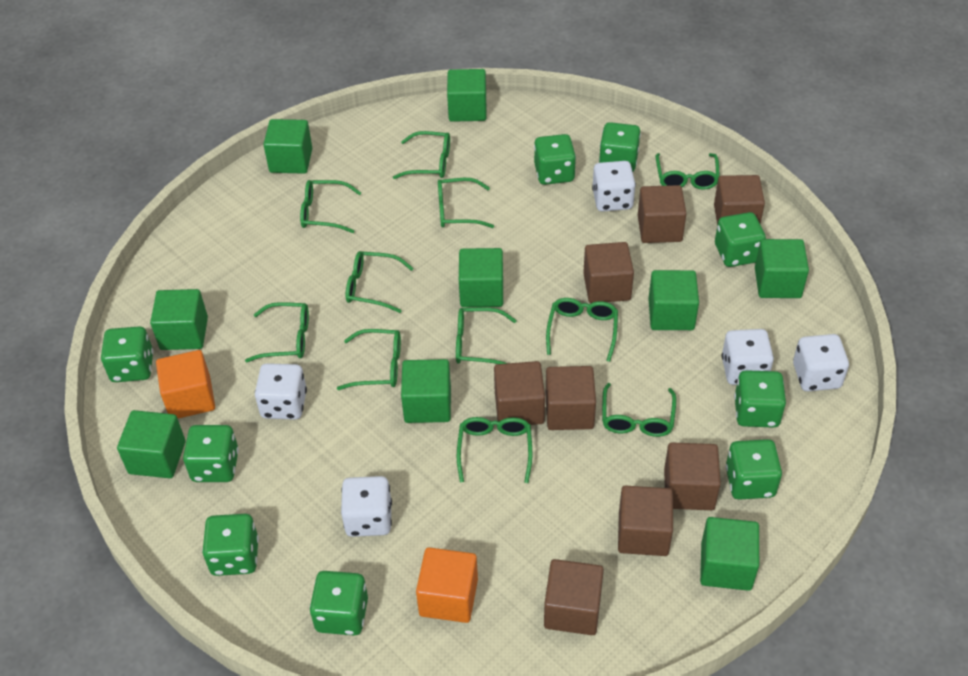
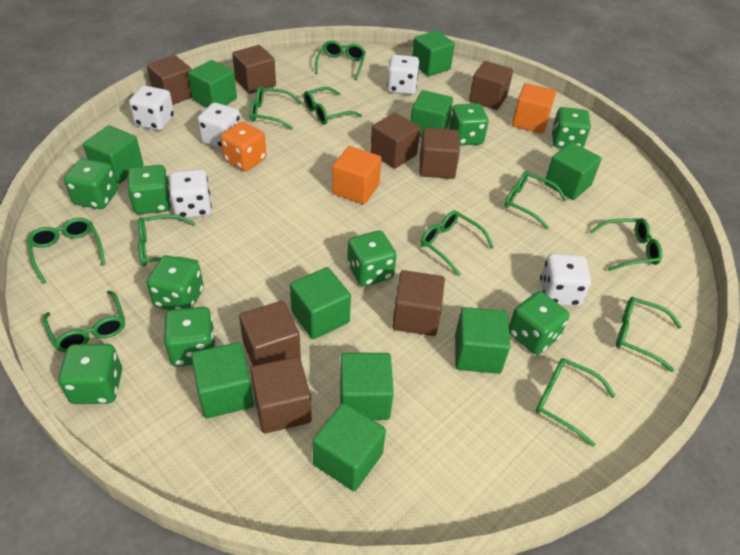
green cube: 9 -> 10
orange dice: 0 -> 1

